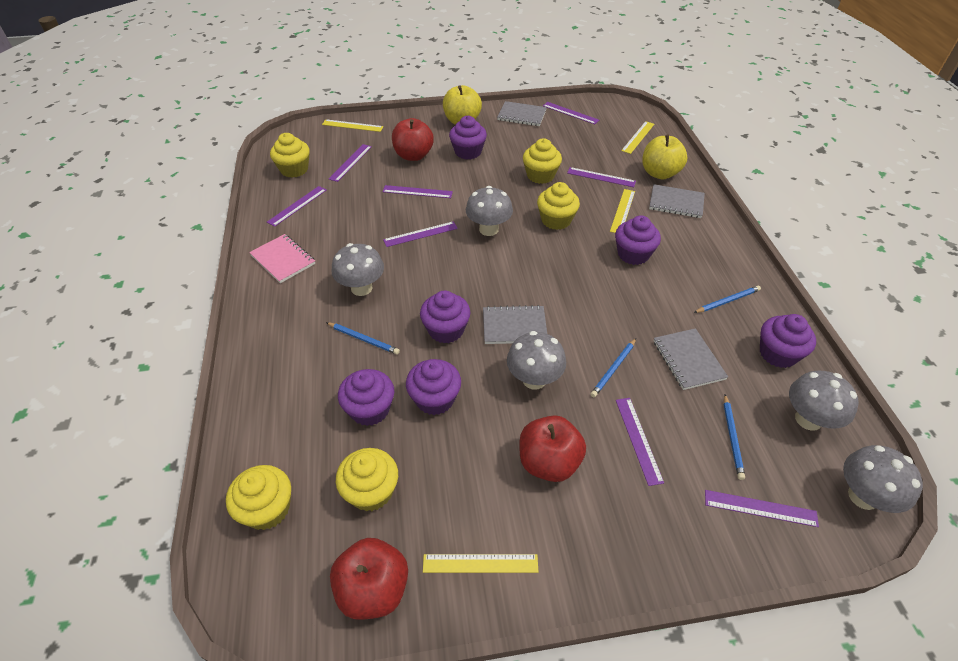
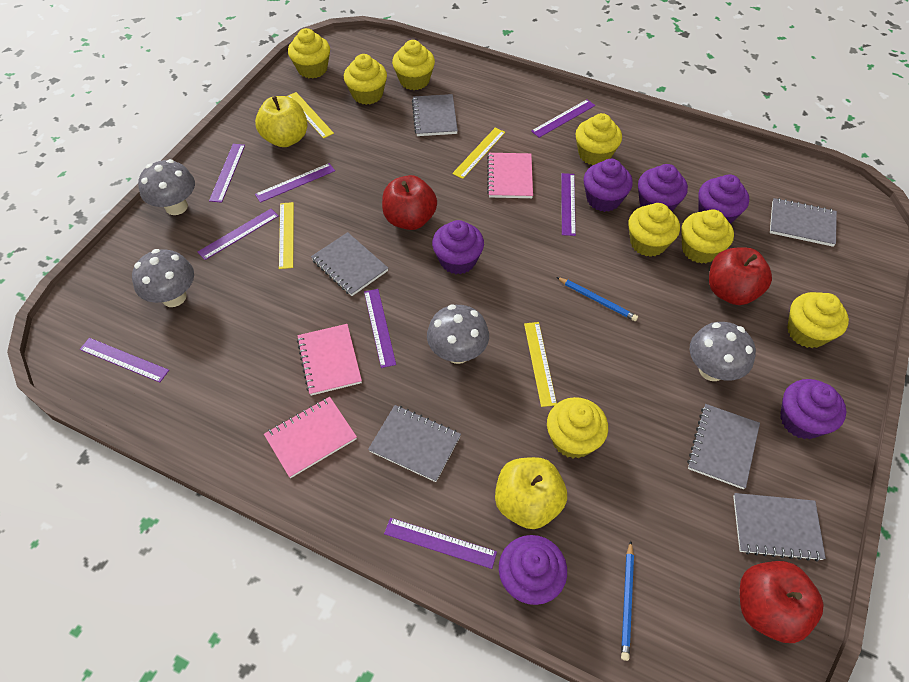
blue pencil: 4 -> 2
grey mushroom: 5 -> 4
grey notebook: 4 -> 6
pink notebook: 1 -> 3
yellow cupcake: 5 -> 8

